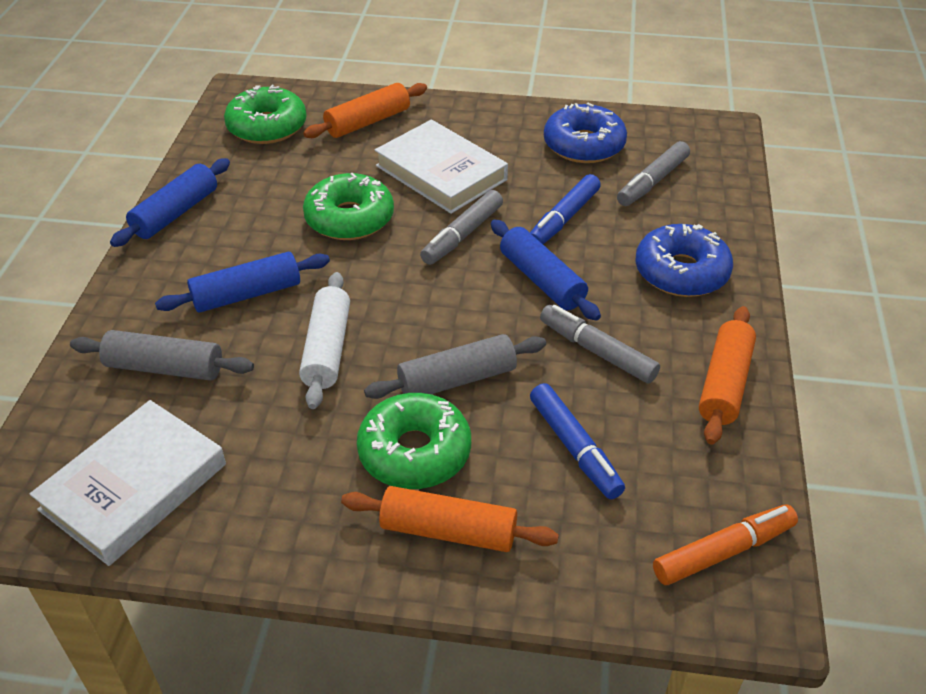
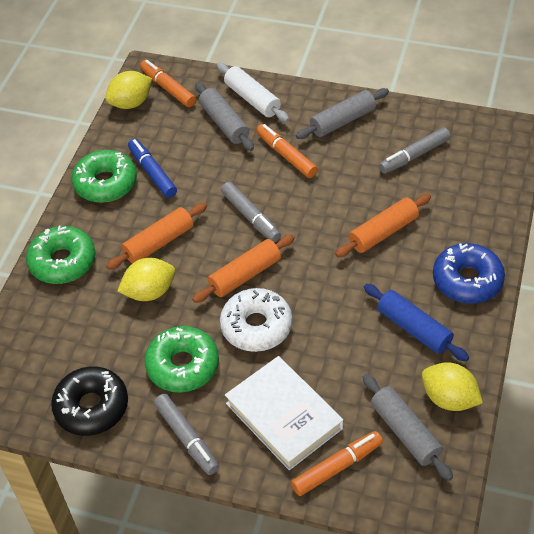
black donut: 0 -> 1
blue donut: 2 -> 1
blue marker: 2 -> 1
blue rolling pin: 3 -> 1
grey rolling pin: 2 -> 3
orange marker: 1 -> 3
white book: 2 -> 1
white donut: 0 -> 1
yellow lemon: 0 -> 3

